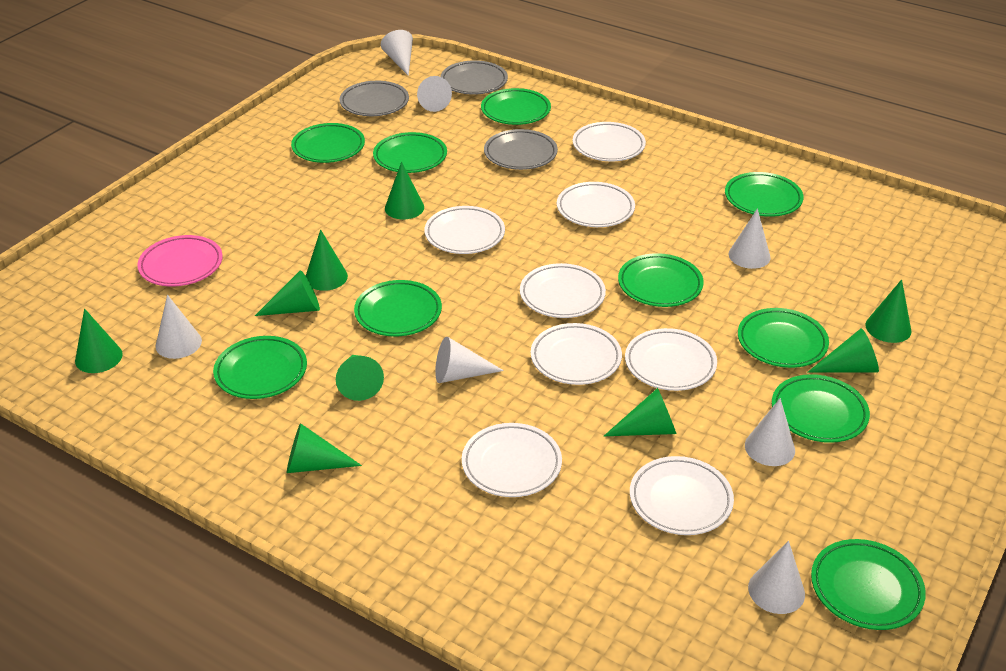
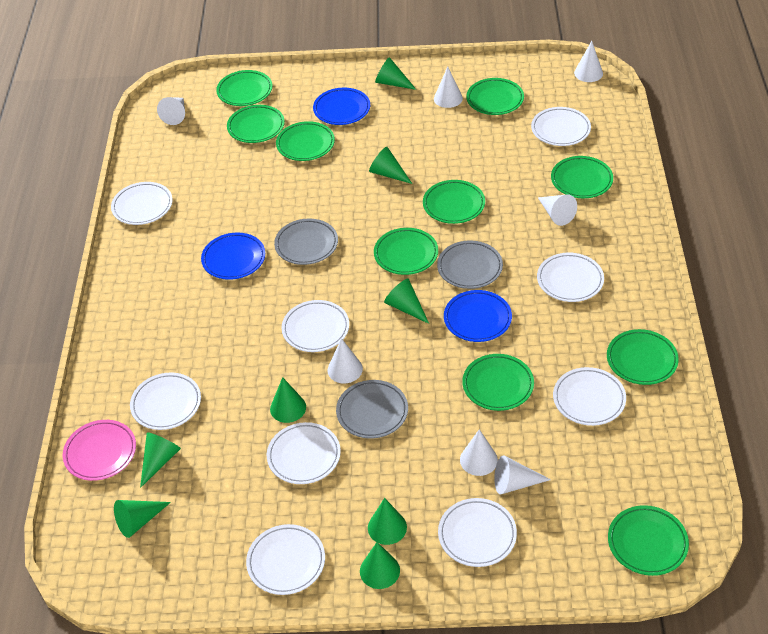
blue plate: 0 -> 3
green cone: 9 -> 8
white plate: 8 -> 9

